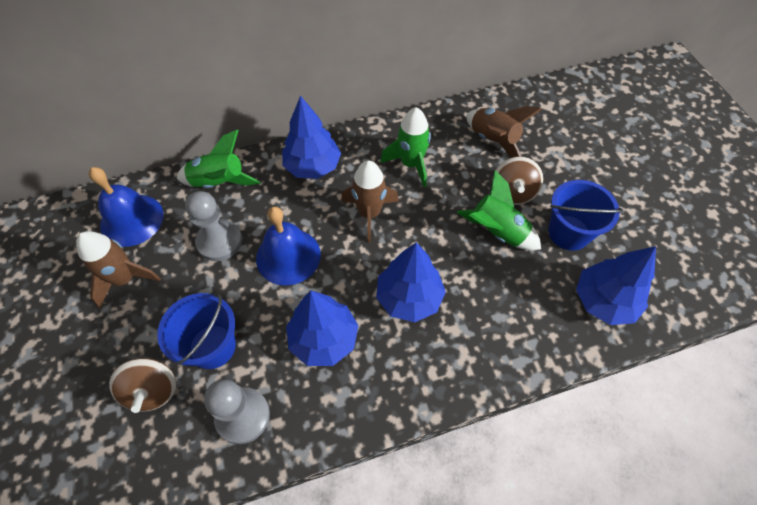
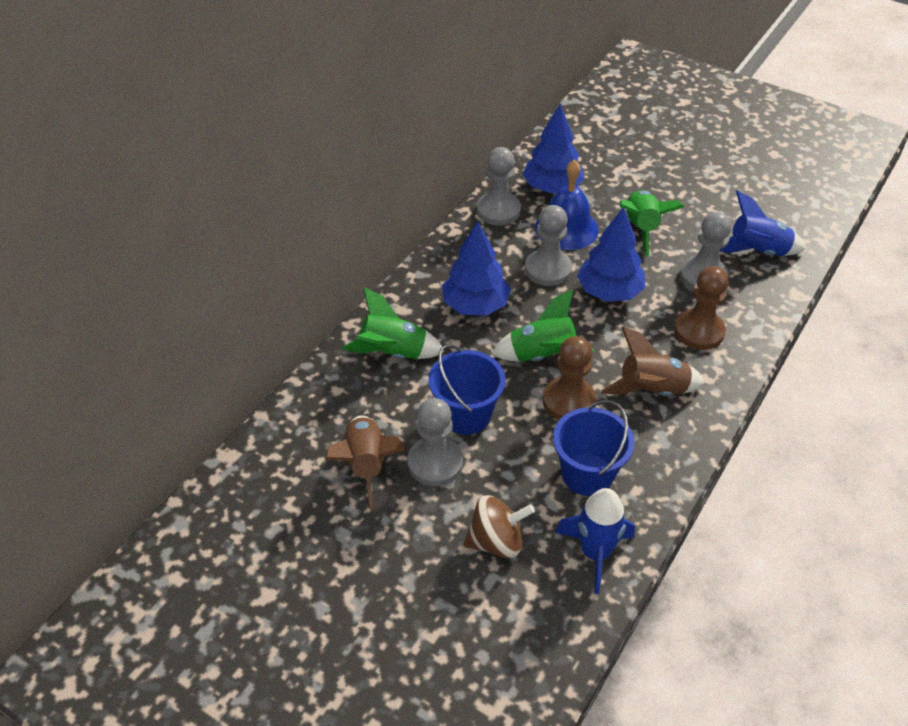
blue bell: 2 -> 1
blue rocket: 0 -> 2
blue tree: 4 -> 3
brown pawn: 0 -> 2
brown rocket: 3 -> 2
brown spinning top: 2 -> 1
grey pawn: 2 -> 4

